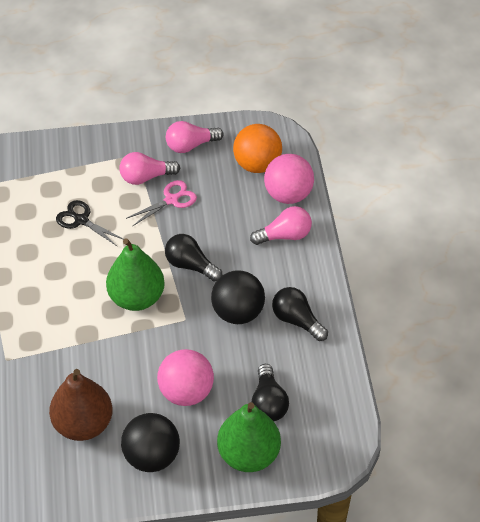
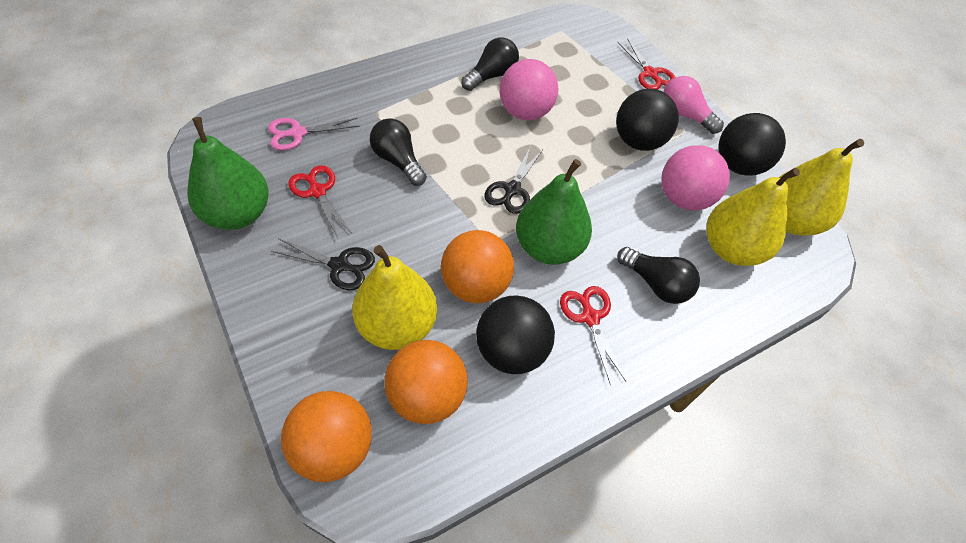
black ball: 2 -> 3
black scissors: 1 -> 2
brown pear: 1 -> 0
orange ball: 1 -> 3
pink light bulb: 3 -> 1
red scissors: 0 -> 3
yellow pear: 0 -> 3

